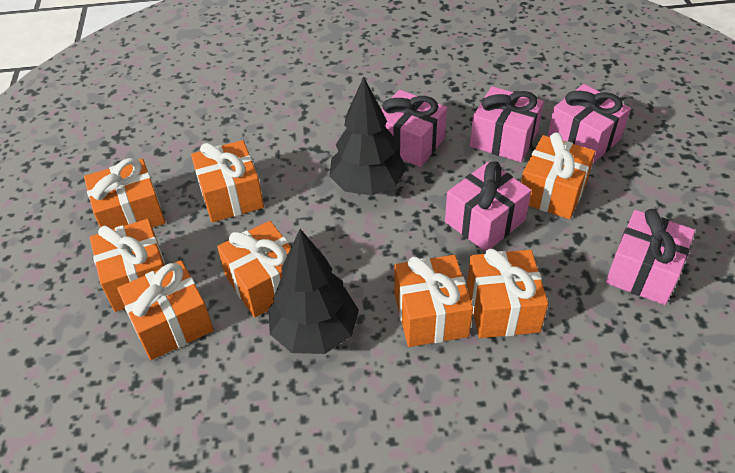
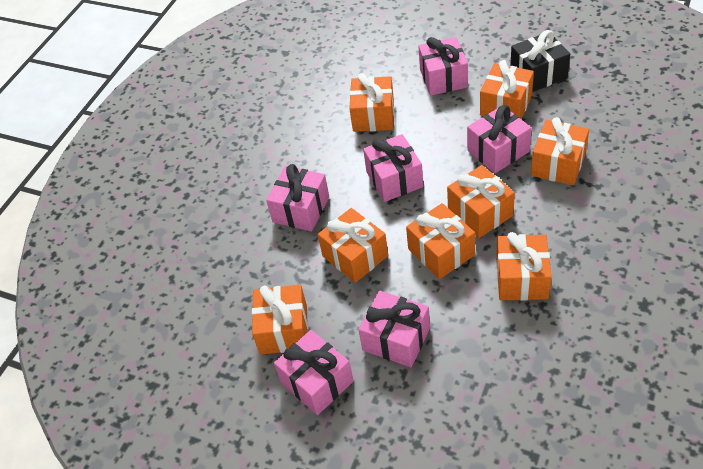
black gift: 0 -> 1
black tree: 2 -> 0
pink gift: 5 -> 6

